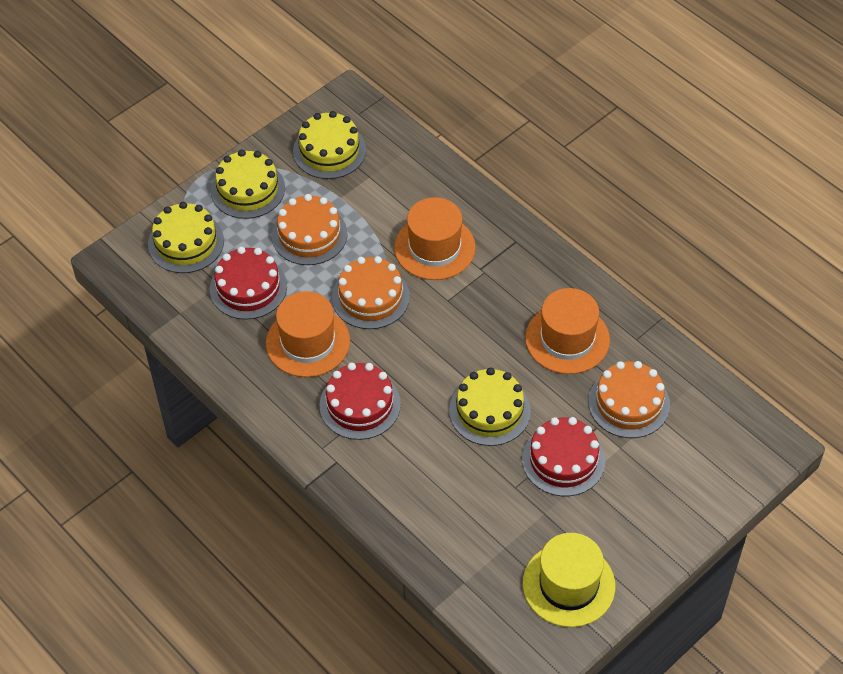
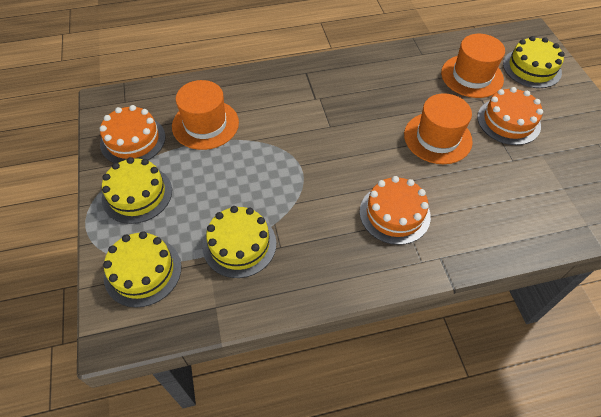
red cake: 3 -> 0
yellow hat: 1 -> 0

